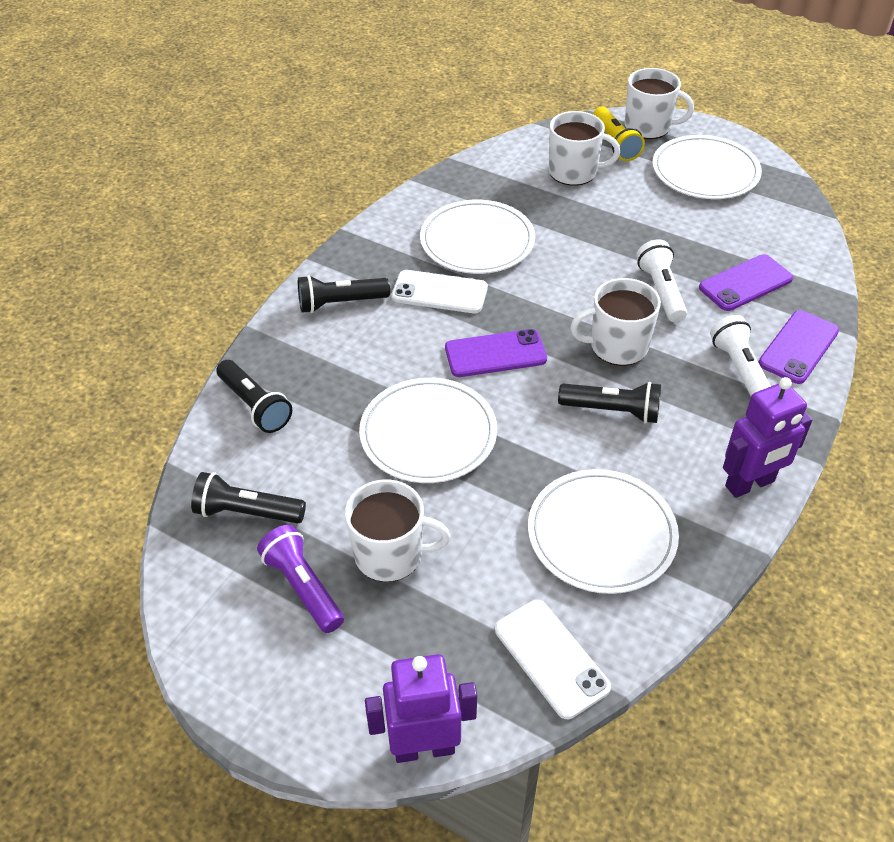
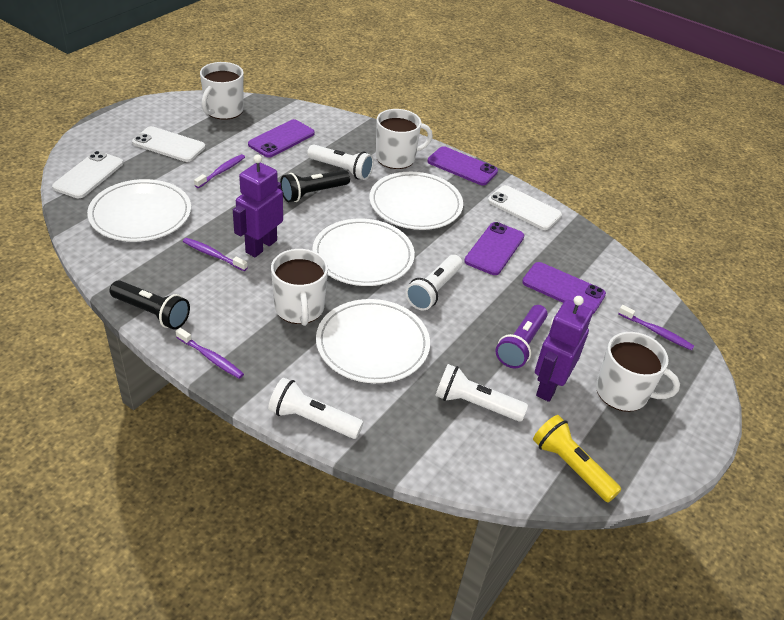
black flashlight: 4 -> 2
purple phone: 3 -> 4
purple toothbrush: 0 -> 4
white flashlight: 2 -> 4
white phone: 2 -> 3

